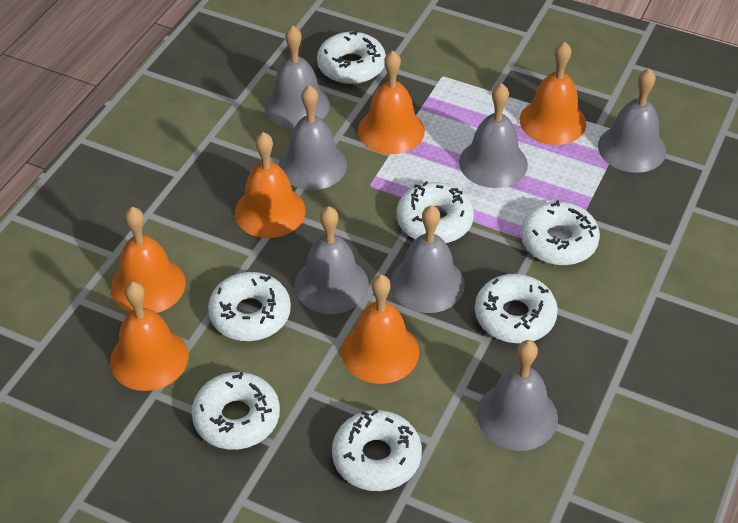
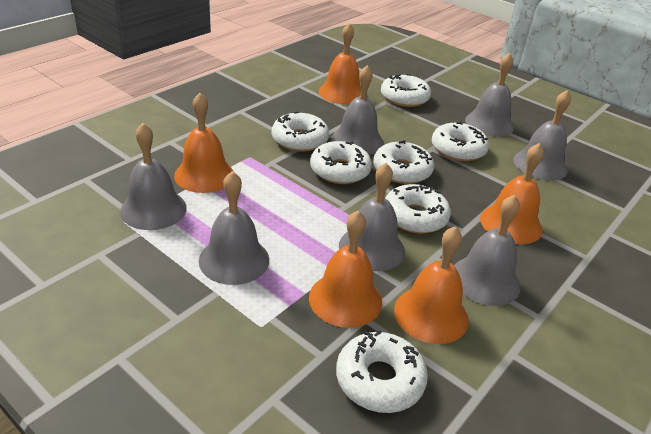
orange bell: 6 -> 5

